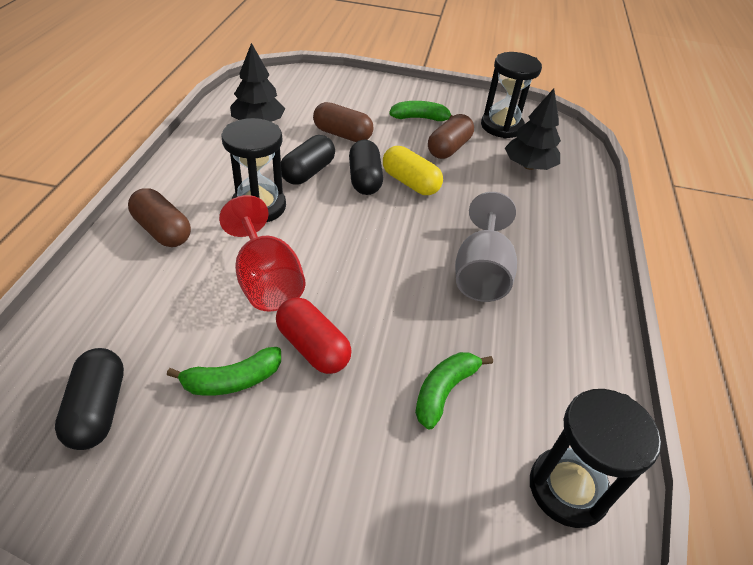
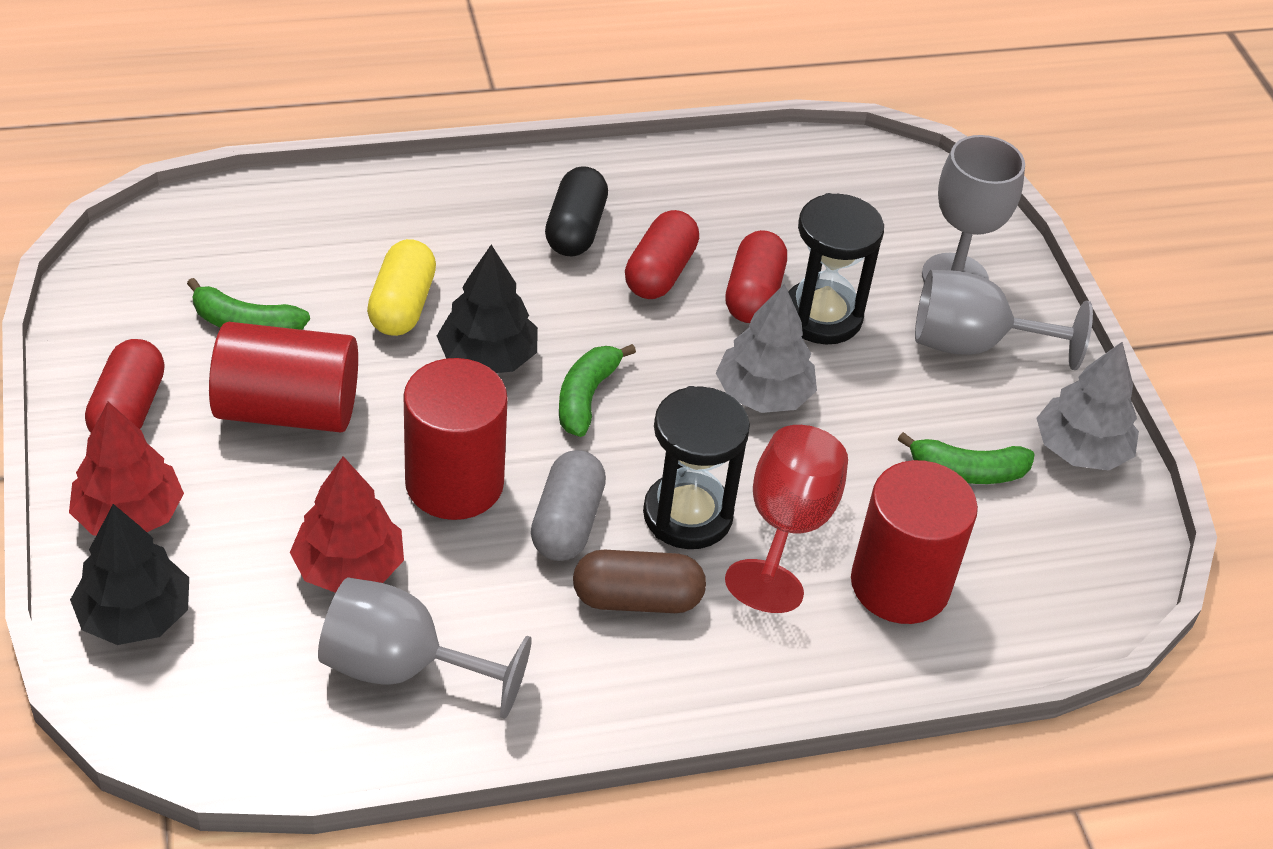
black capsule: 3 -> 1
black hourglass: 3 -> 2
brown capsule: 3 -> 1
grey capsule: 0 -> 1
grey goblet: 1 -> 3
grey tree: 0 -> 2
red capsule: 1 -> 3
red cylinder: 0 -> 3
red tree: 0 -> 2

